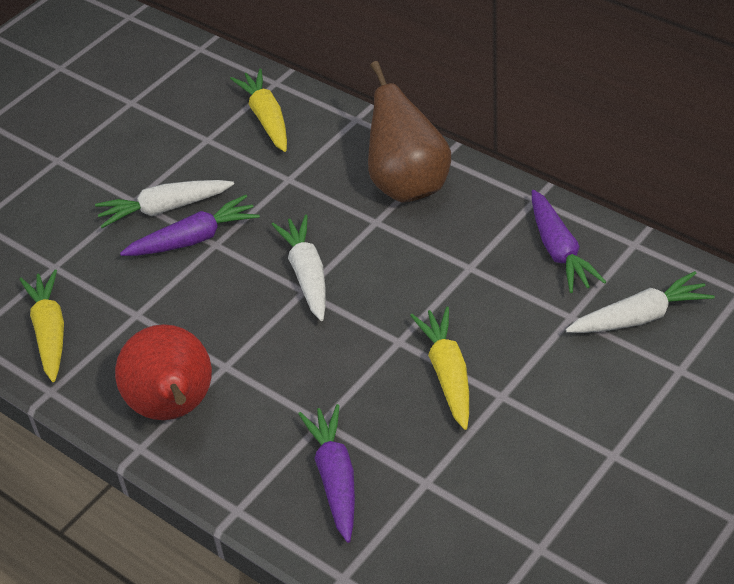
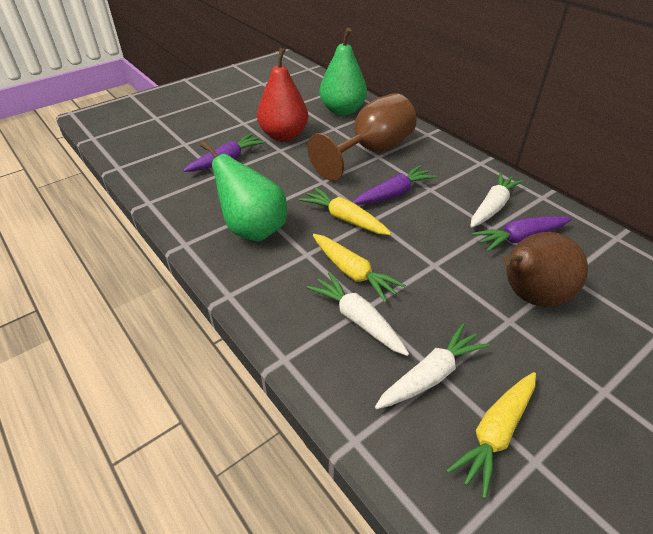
brown goblet: 0 -> 1
green pear: 0 -> 2

